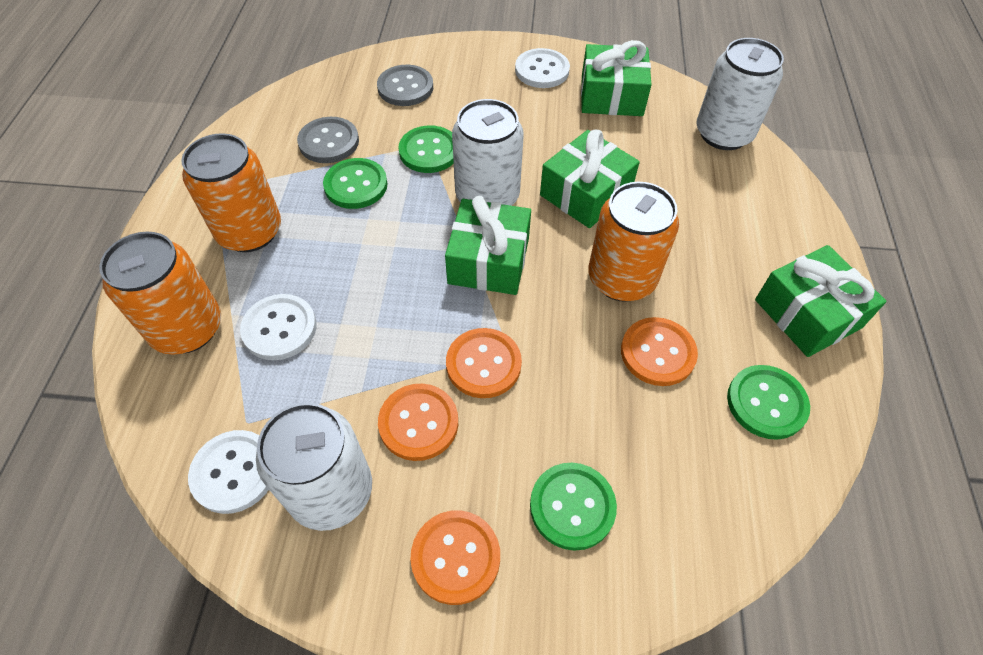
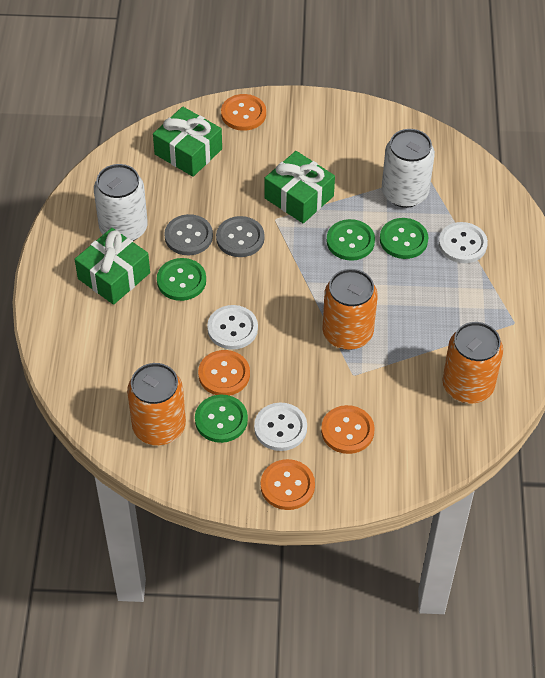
green gift: 4 -> 3
white can: 3 -> 2

